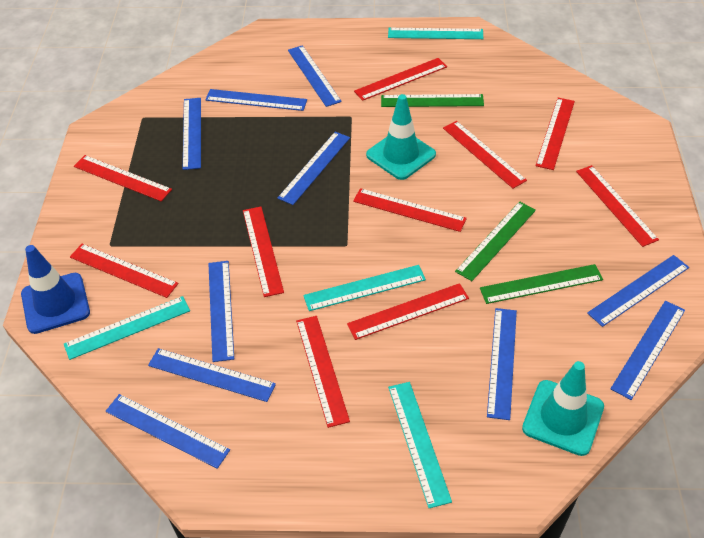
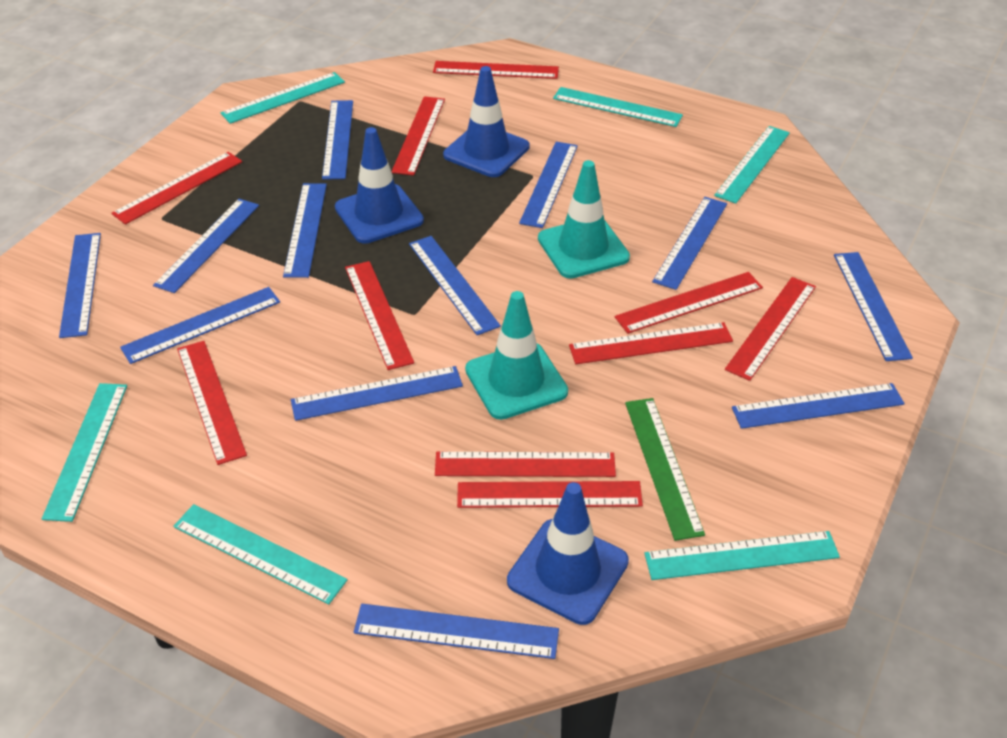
blue ruler: 10 -> 12
blue traffic cone: 1 -> 3
green ruler: 3 -> 1
turquoise ruler: 4 -> 6

